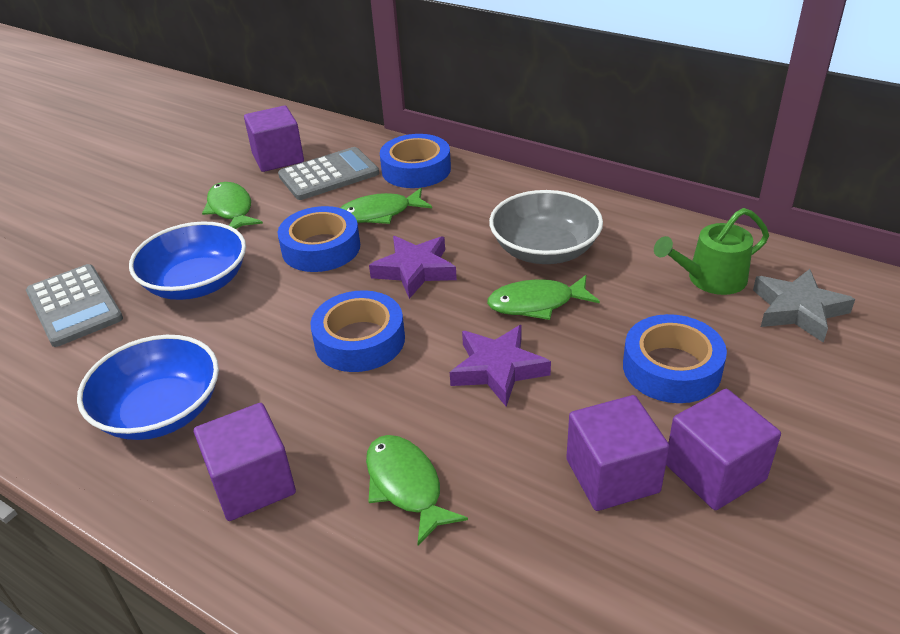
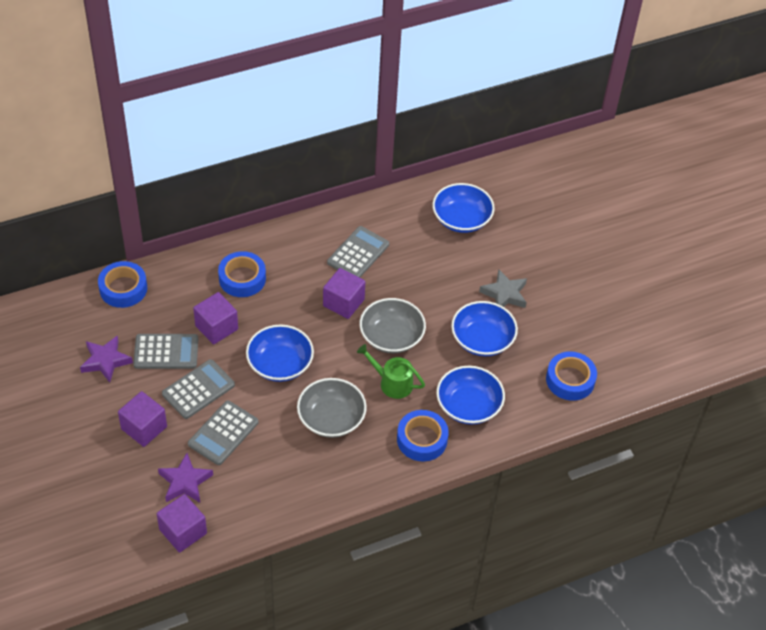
blue bowl: 2 -> 4
green fish: 4 -> 0
grey bowl: 1 -> 2
grey calculator: 2 -> 4

